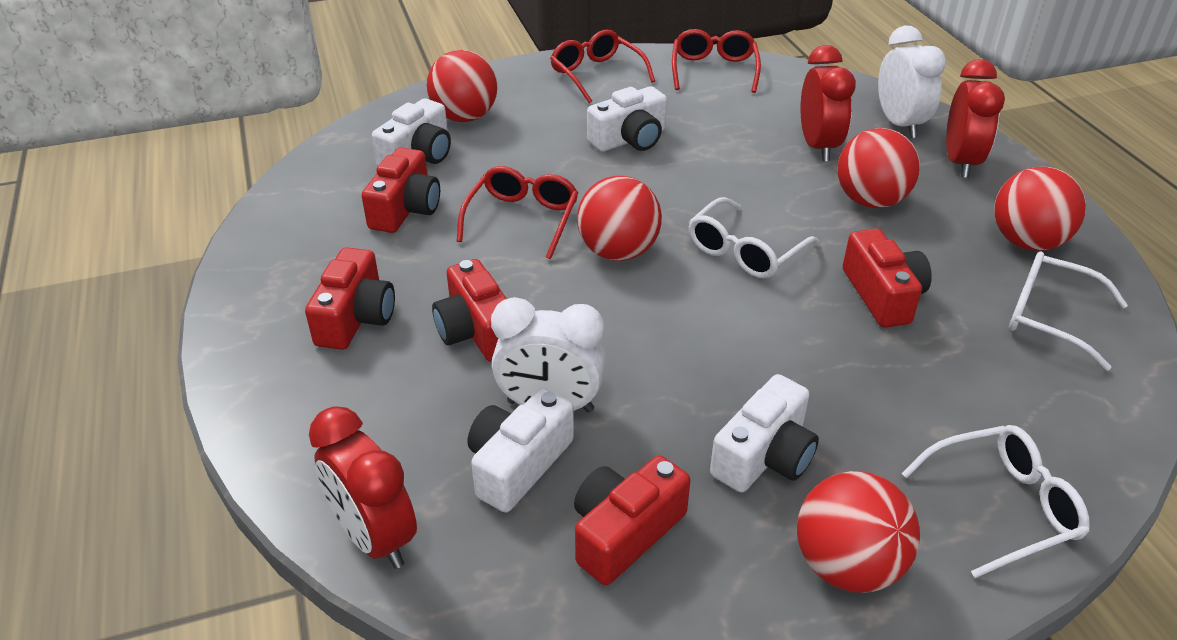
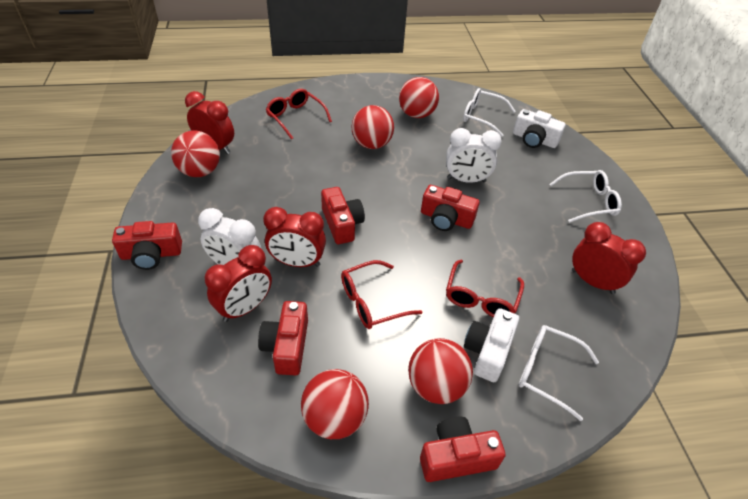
red clock: 3 -> 4
white camera: 4 -> 2

